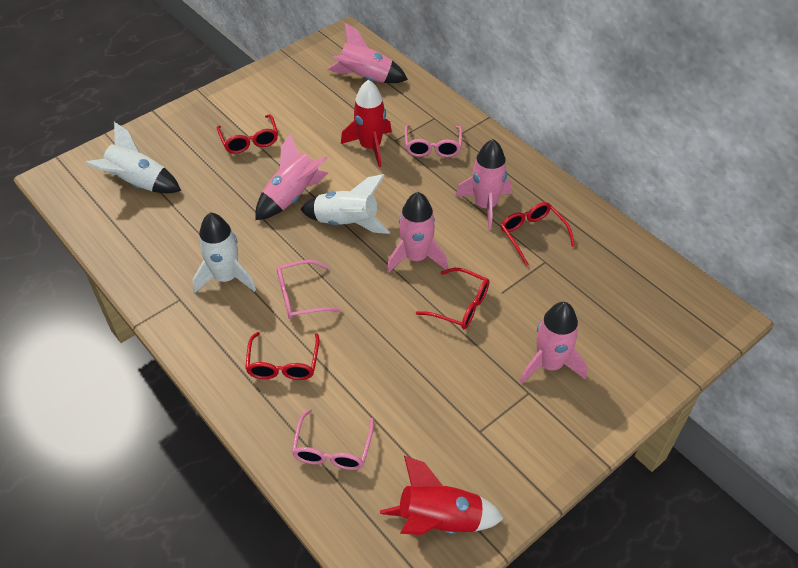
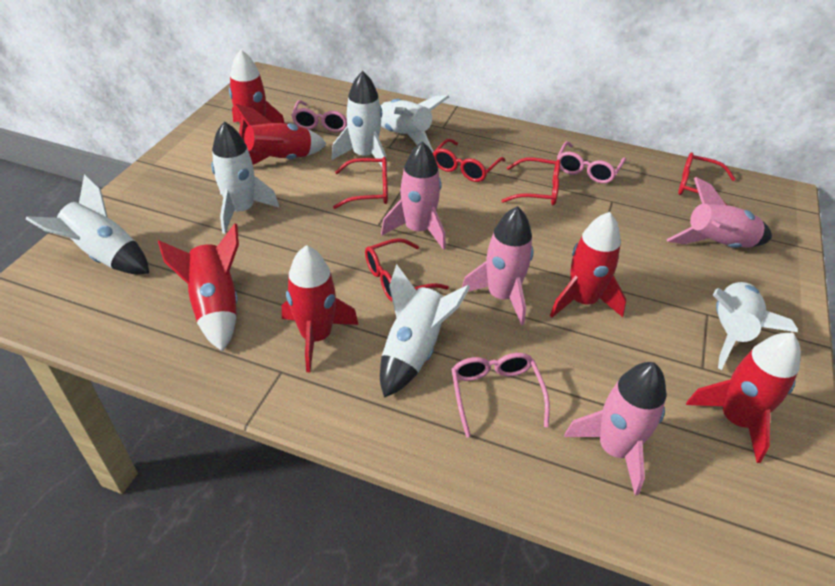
pink rocket: 5 -> 4
red glasses: 4 -> 5
red rocket: 2 -> 6
white rocket: 3 -> 6

